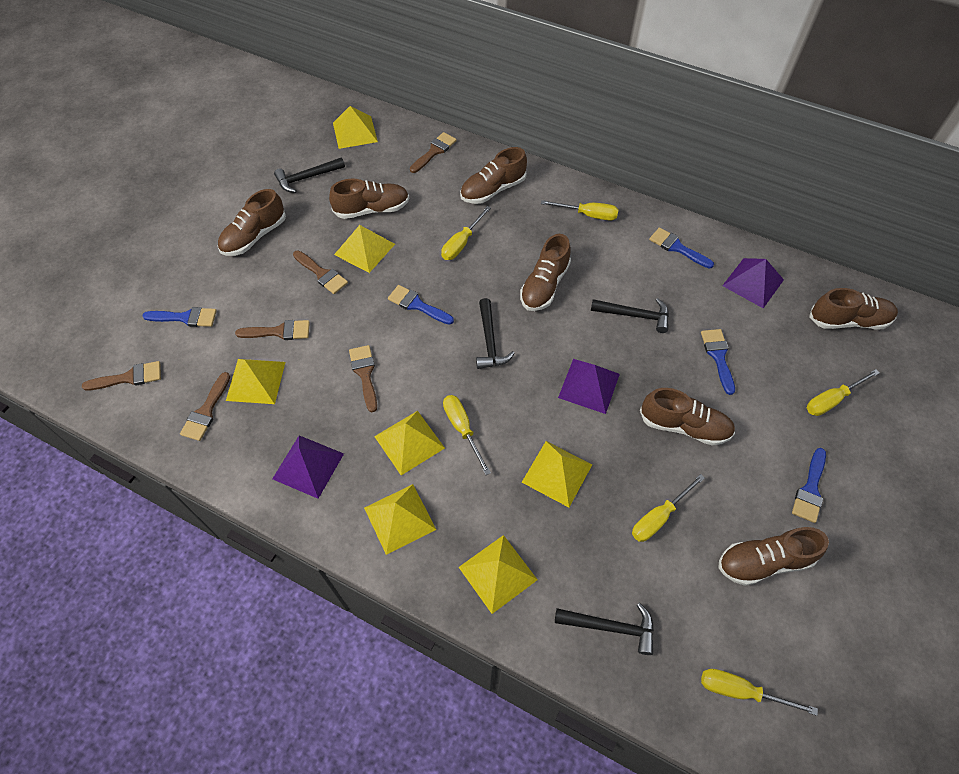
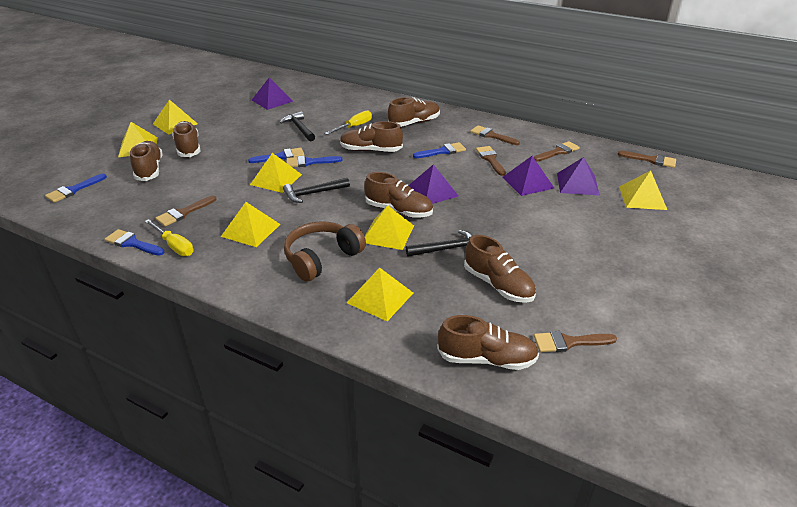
black hammer: 4 -> 3
brown headphones: 0 -> 1
purple pyramid: 3 -> 4
yellow screwdriver: 6 -> 2

